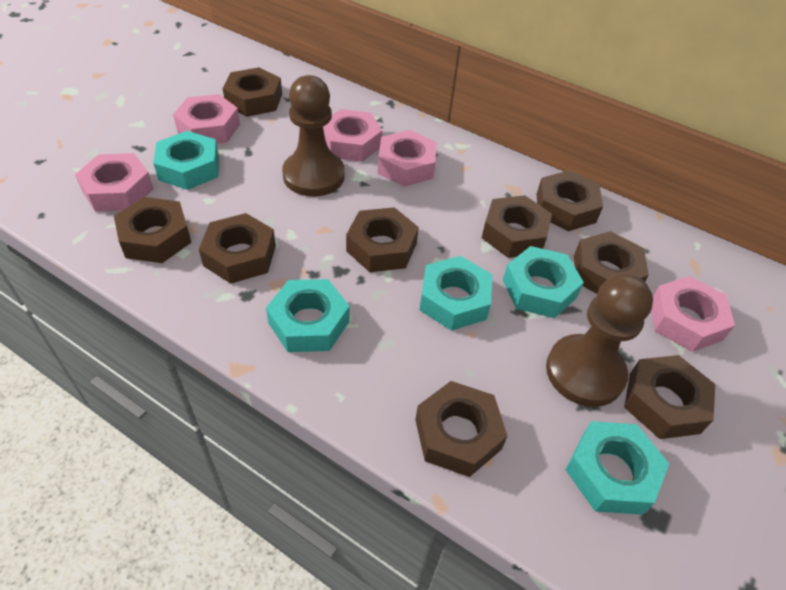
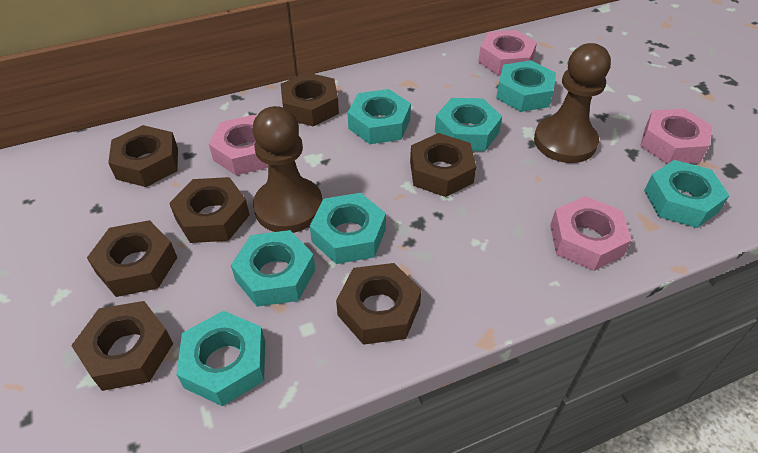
brown nut: 9 -> 7
pink nut: 5 -> 4
turquoise nut: 5 -> 7

